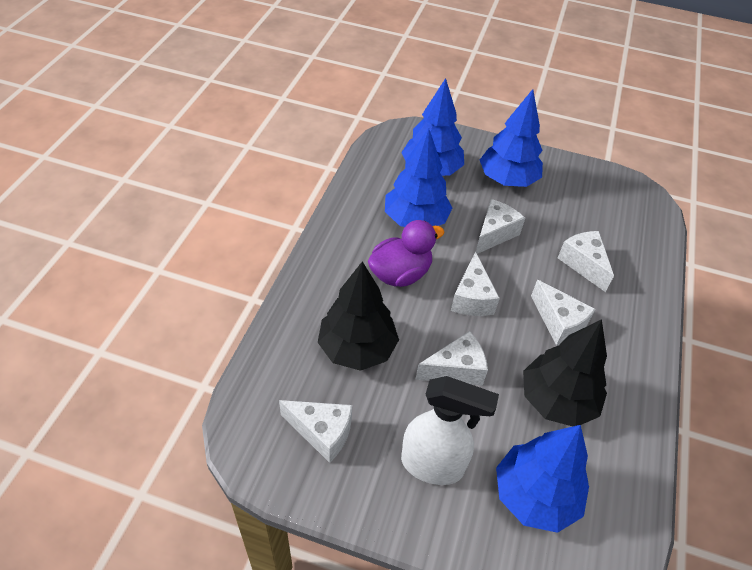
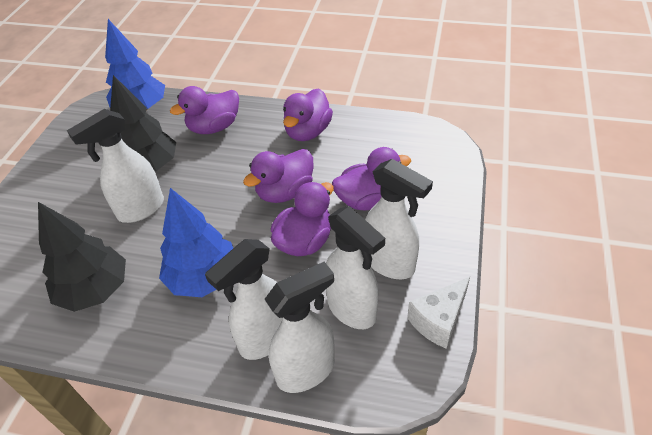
blue tree: 4 -> 2
purple duck: 1 -> 5
white cheese: 6 -> 1
white spray bottle: 1 -> 5

